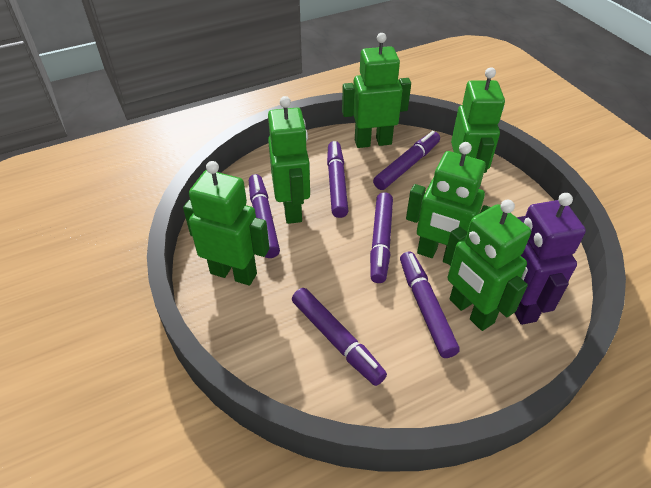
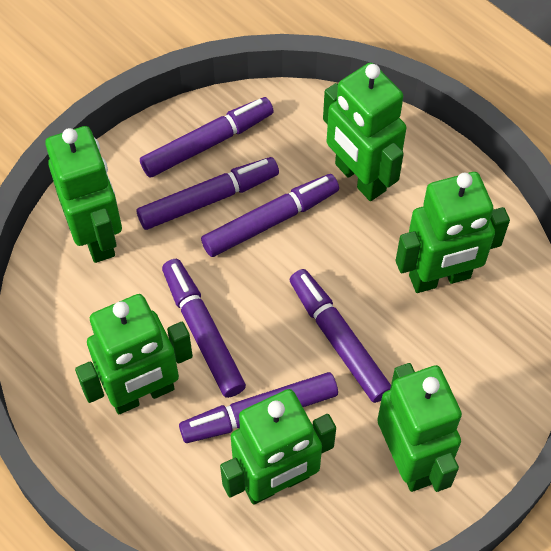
purple robot: 1 -> 0

